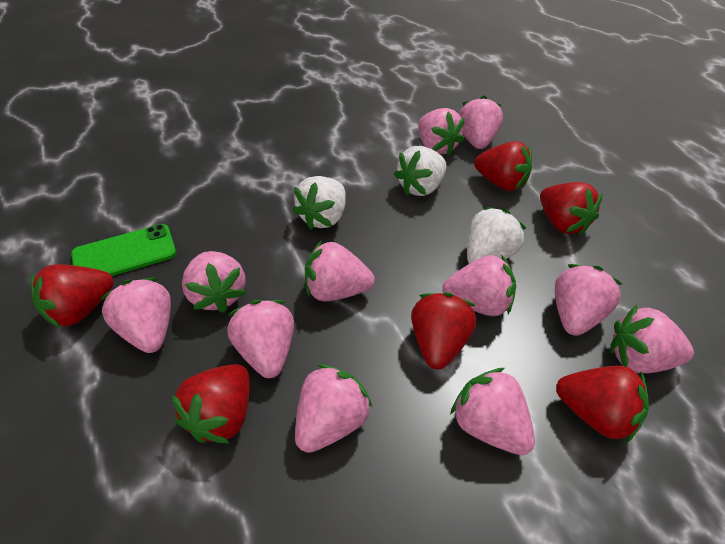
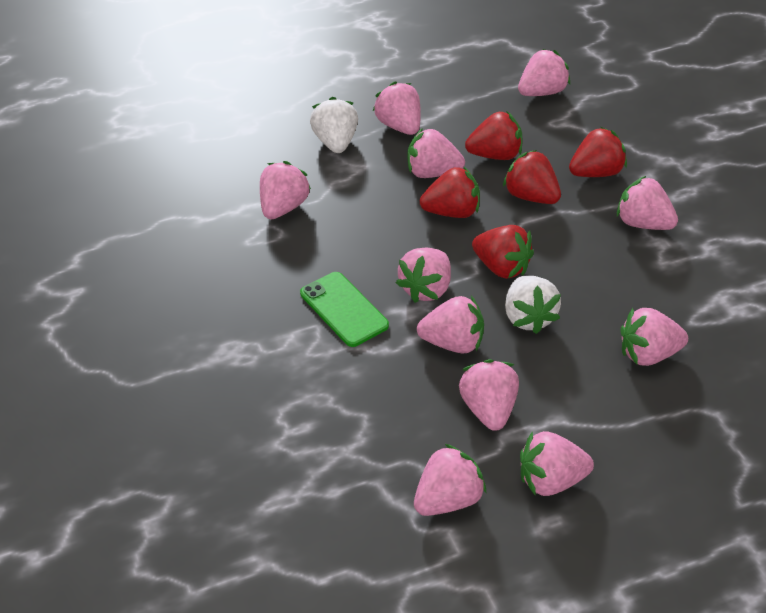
red strawberry: 6 -> 5
white strawberry: 3 -> 2

